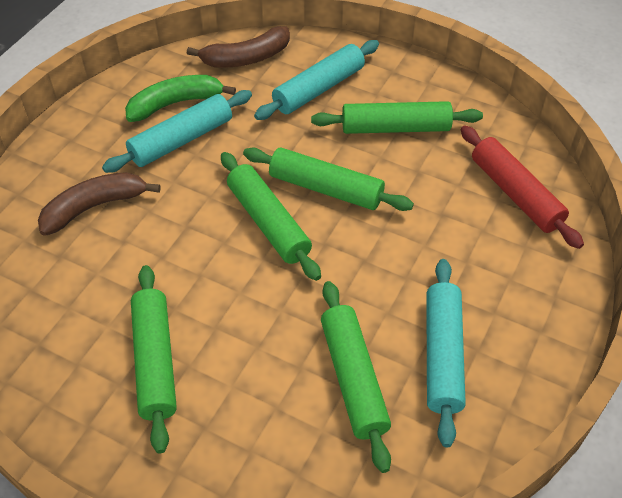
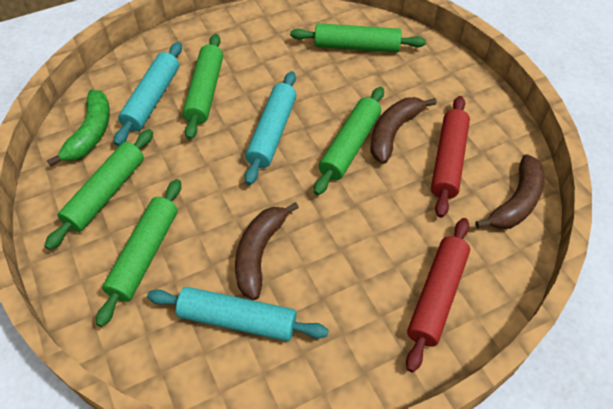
brown banana: 2 -> 3
red rolling pin: 1 -> 2

